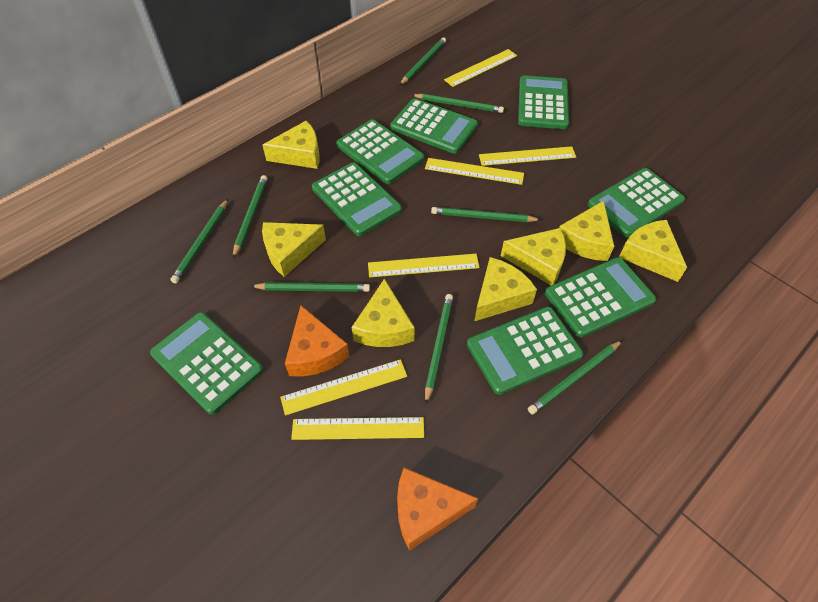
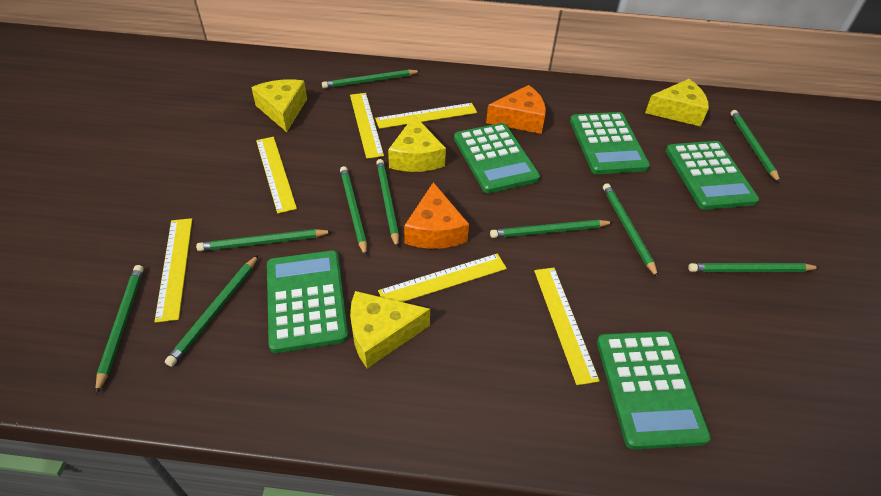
green calculator: 8 -> 5
green pencil: 8 -> 10
yellow cheese: 7 -> 4

